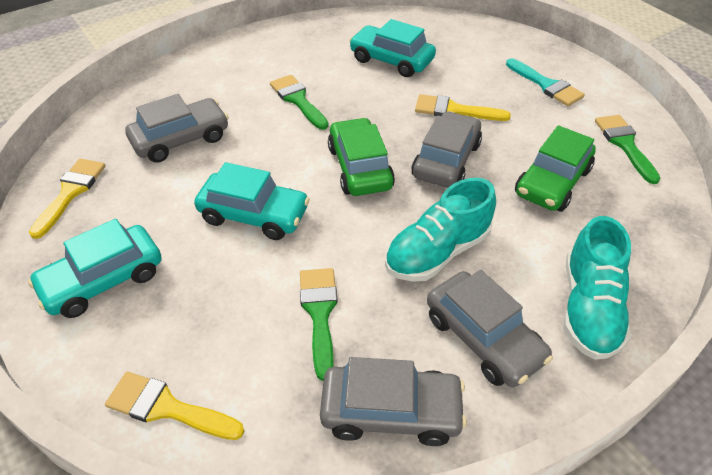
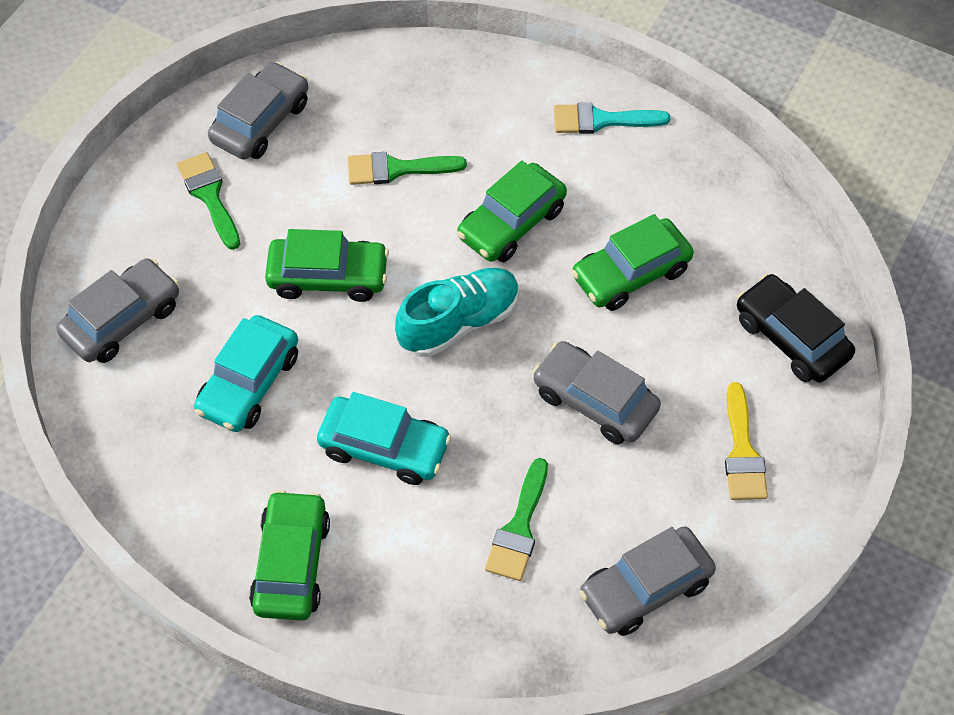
black car: 0 -> 1
green car: 2 -> 4
turquoise car: 3 -> 2
turquoise shoe: 2 -> 1
yellow brush: 3 -> 1

